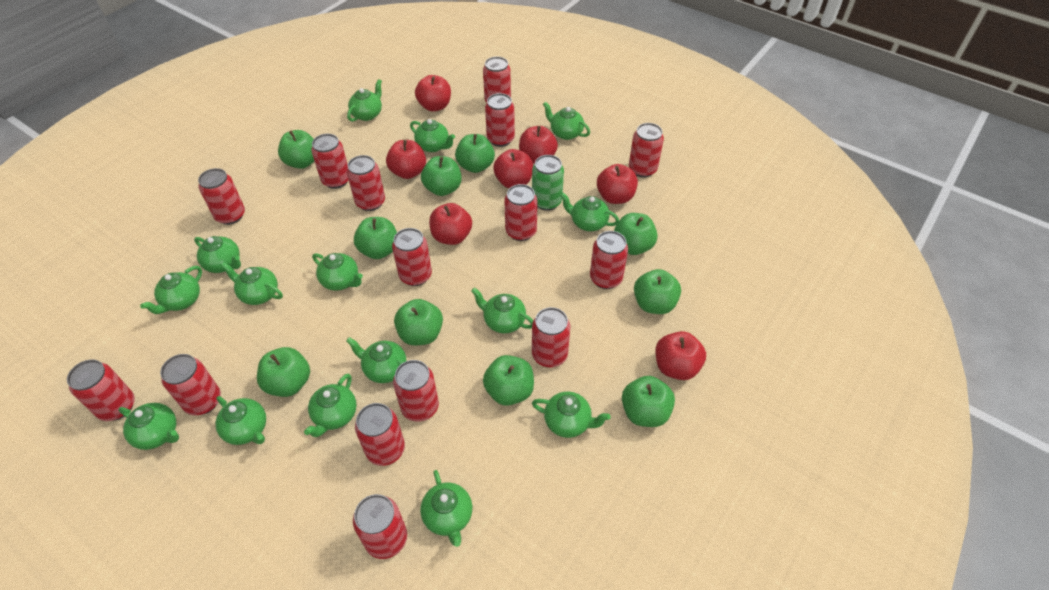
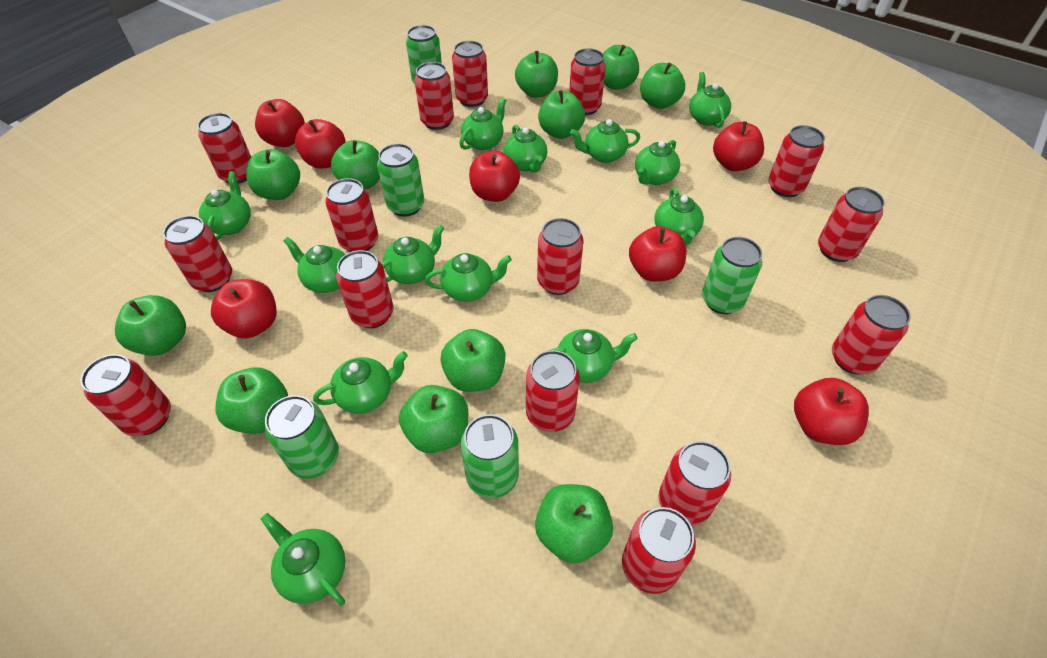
green apple: 10 -> 11
green can: 1 -> 5
green teapot: 15 -> 13

